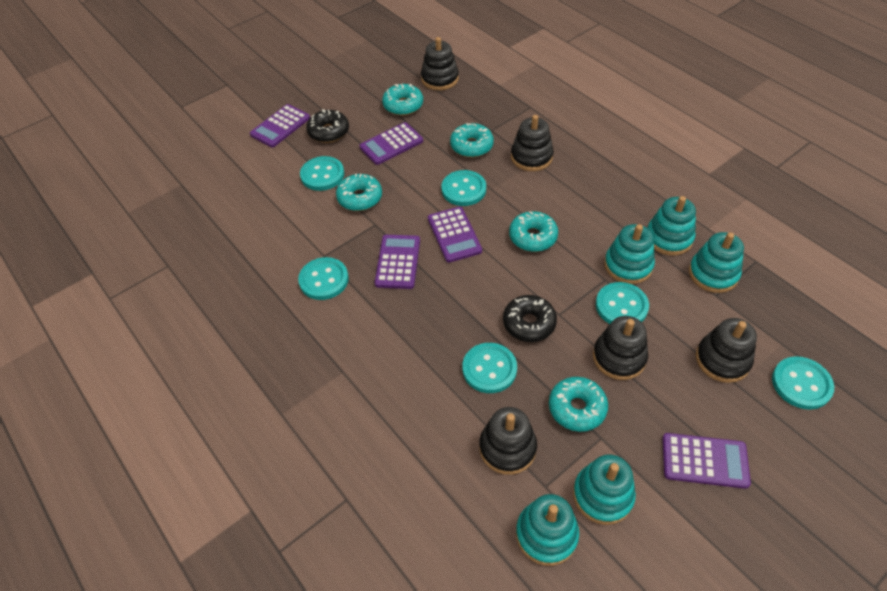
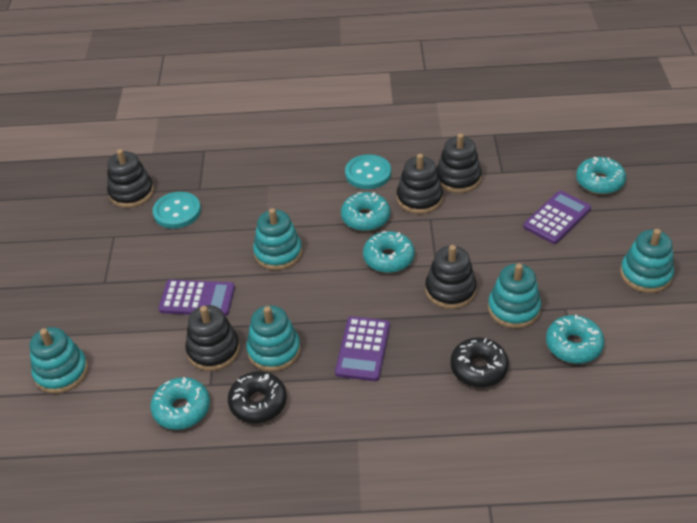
purple calculator: 5 -> 3
turquoise button: 6 -> 2

